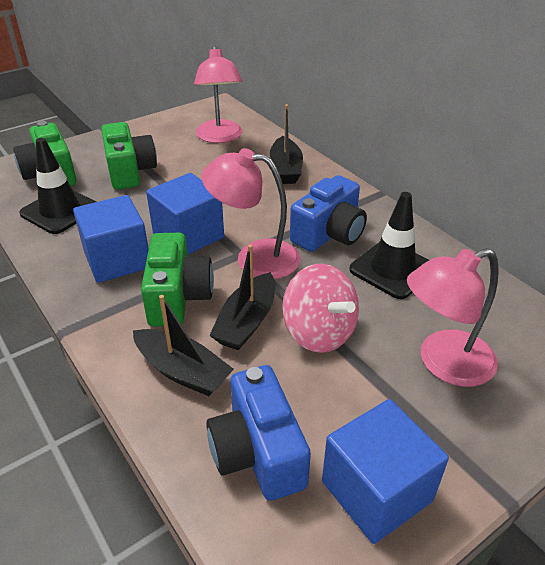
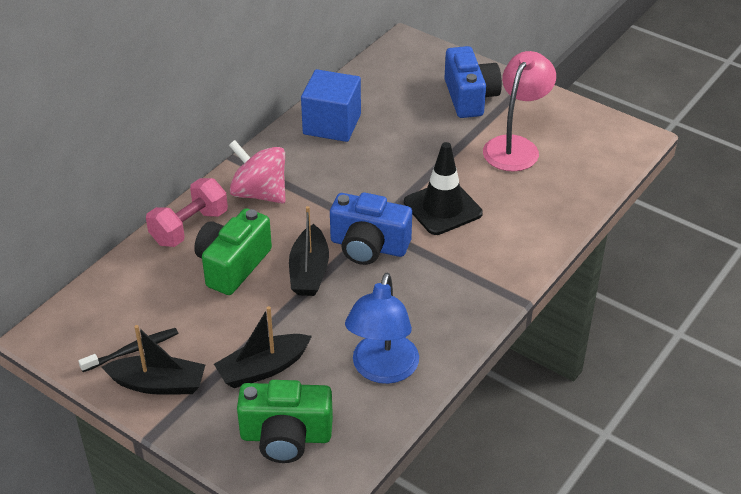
black toothbrush: 0 -> 1
black traffic cone: 2 -> 1
blue cube: 3 -> 1
blue lamp: 0 -> 1
green camera: 3 -> 2
pink dumbbell: 0 -> 1
pink lamp: 3 -> 1

